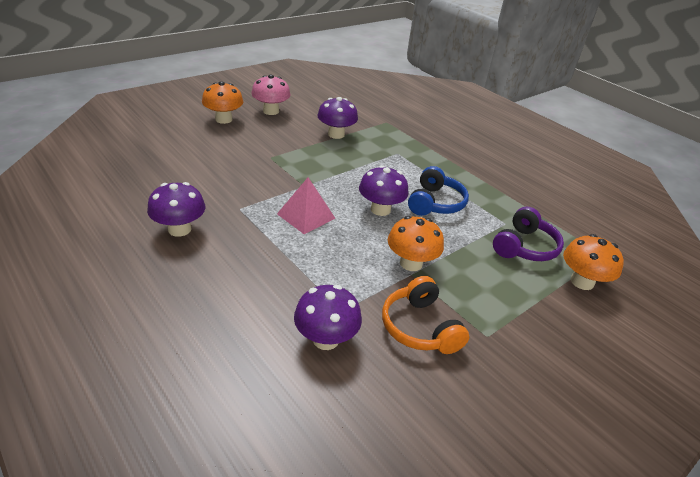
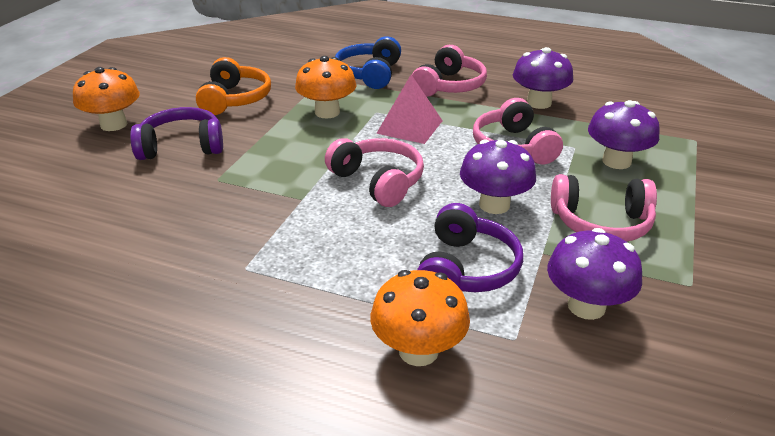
pink headphones: 0 -> 4
pink mushroom: 1 -> 0
purple headphones: 1 -> 2

